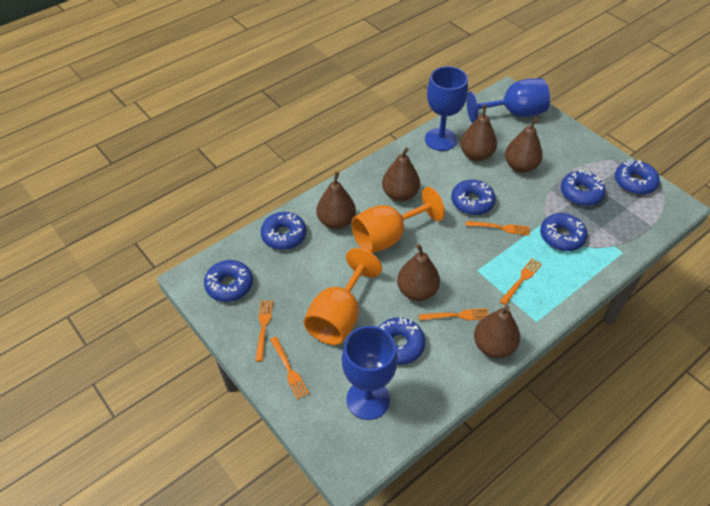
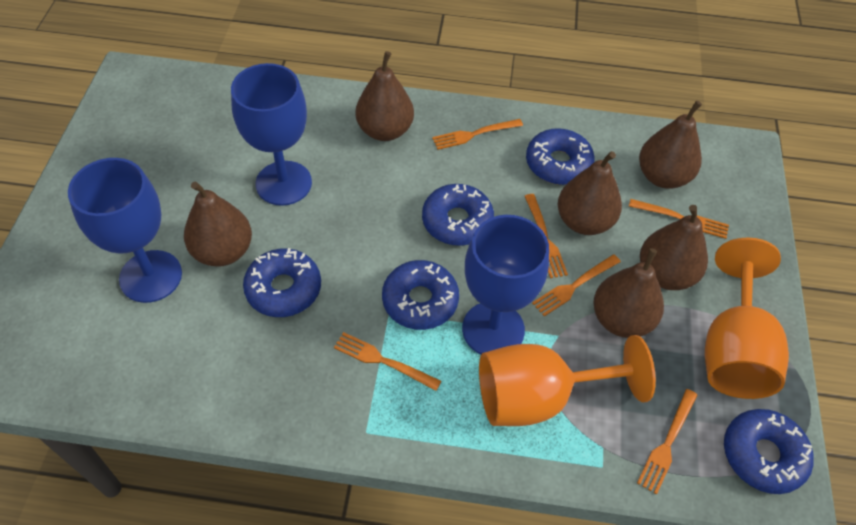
blue donut: 7 -> 5
orange fork: 5 -> 6

